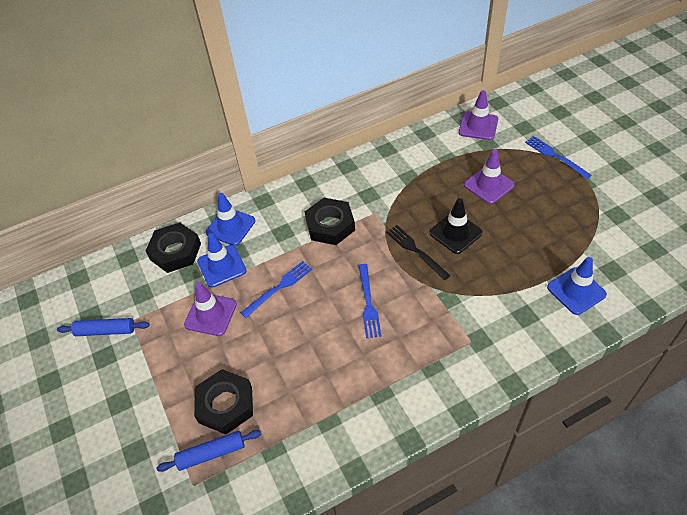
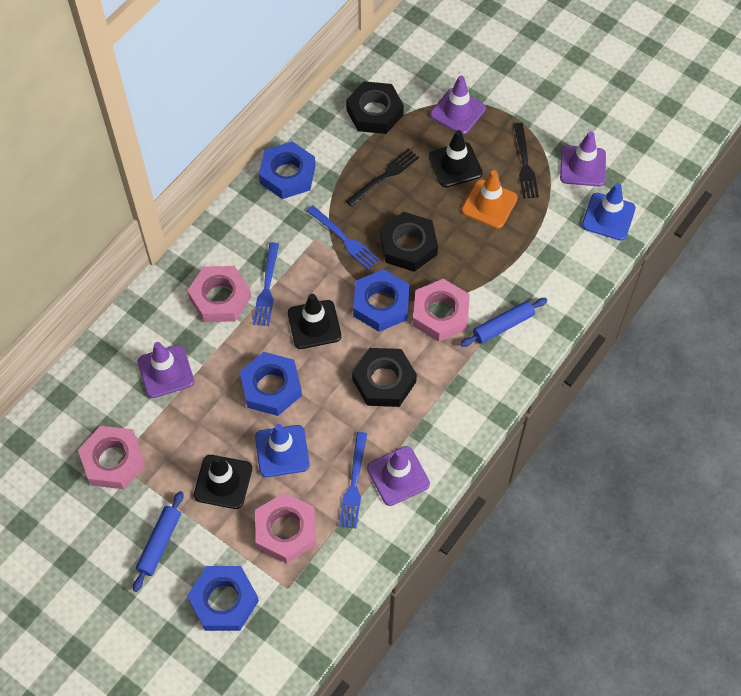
black fork: 1 -> 2
black traffic cone: 1 -> 3
blue nut: 0 -> 4
blue traffic cone: 3 -> 2
orange traffic cone: 0 -> 1
pink nut: 0 -> 4
purple traffic cone: 3 -> 4

